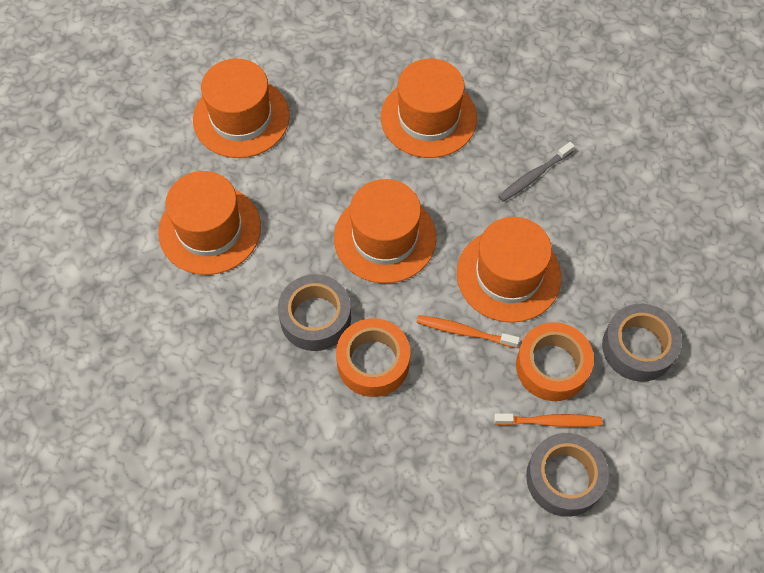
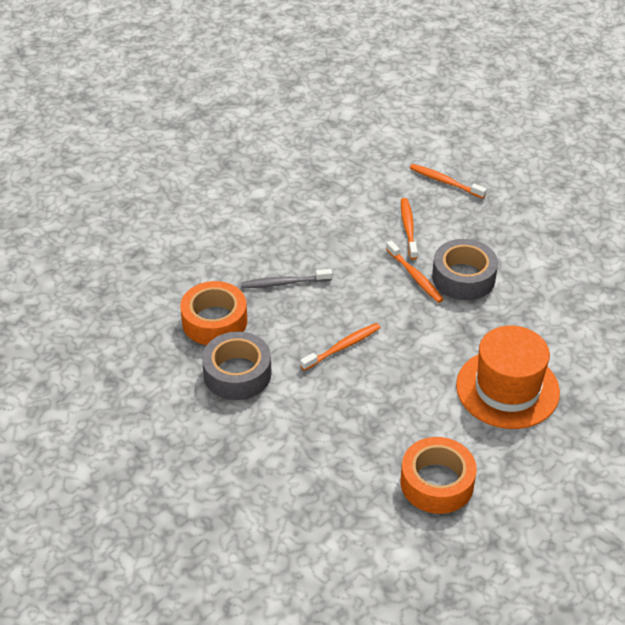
grey tape: 3 -> 2
orange hat: 5 -> 1
orange toothbrush: 2 -> 4

